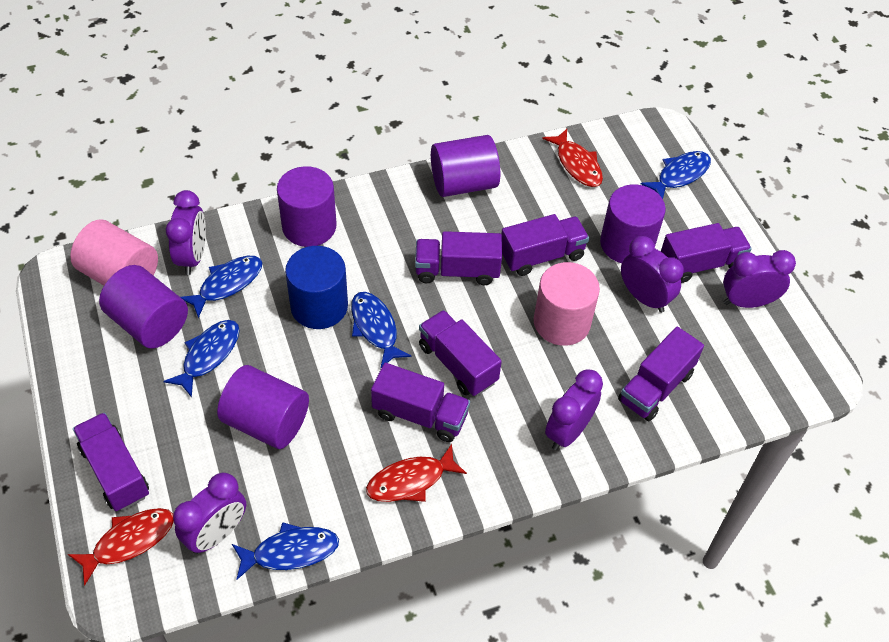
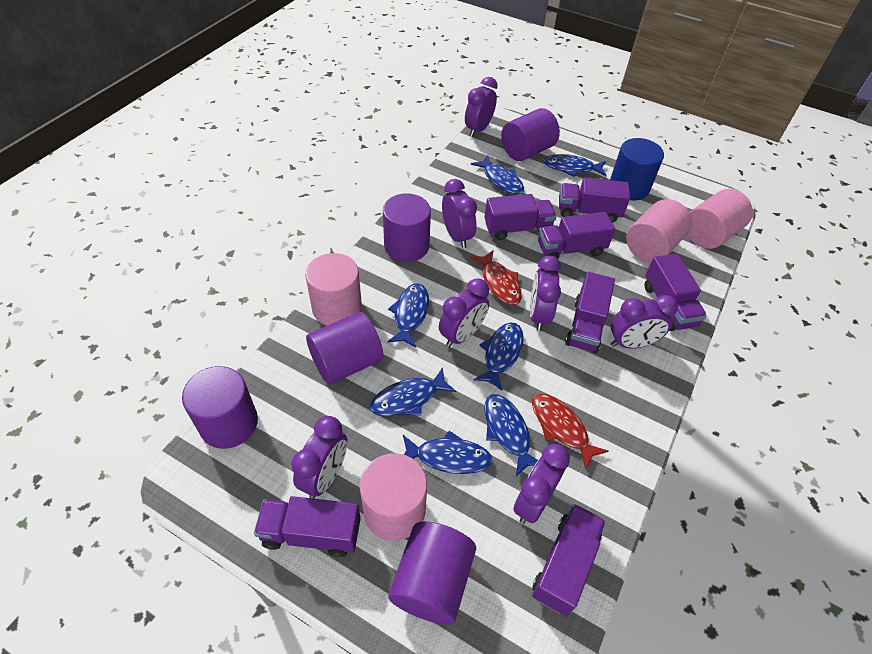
blue fish: 5 -> 7
pink cylinder: 2 -> 4
purple clock: 5 -> 7
red fish: 3 -> 2

